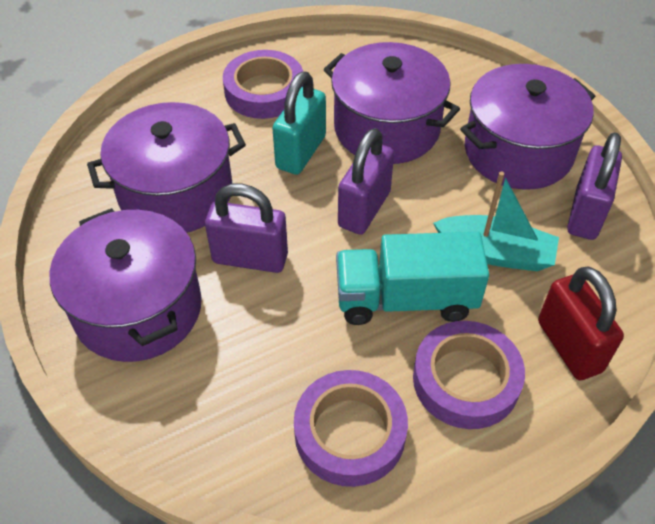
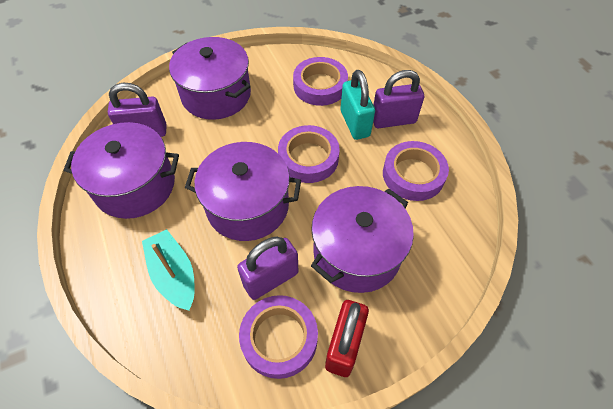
purple tape: 3 -> 4
turquoise truck: 1 -> 0

